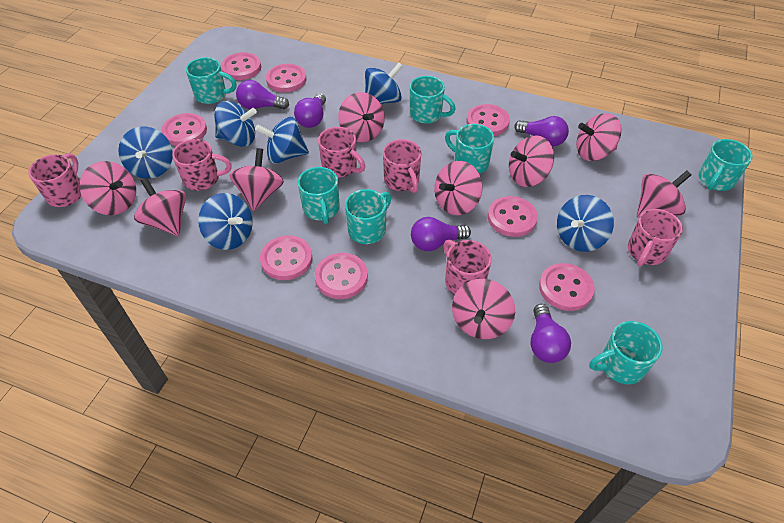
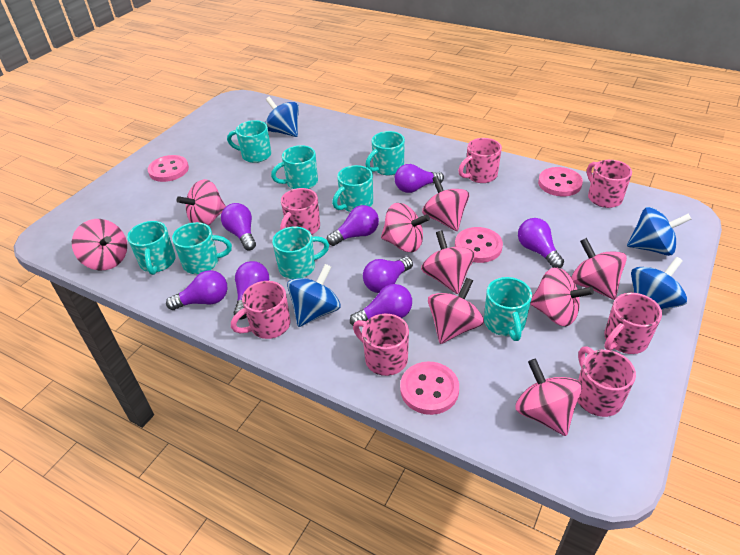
blue spinning top: 6 -> 4
pink button: 8 -> 4
pink mug: 6 -> 7
purple light bulb: 5 -> 8
turquoise mug: 7 -> 8

